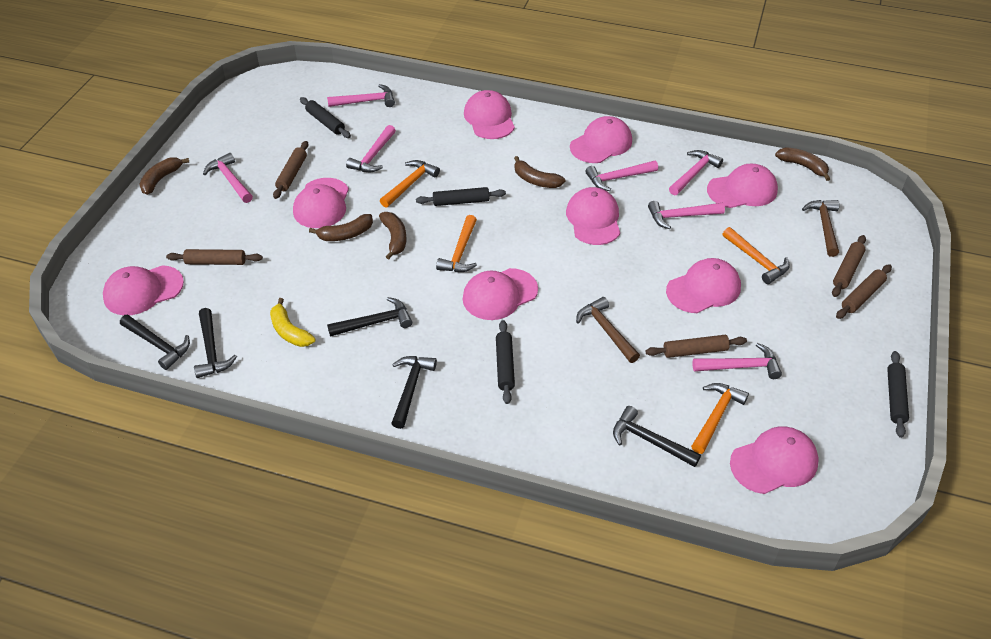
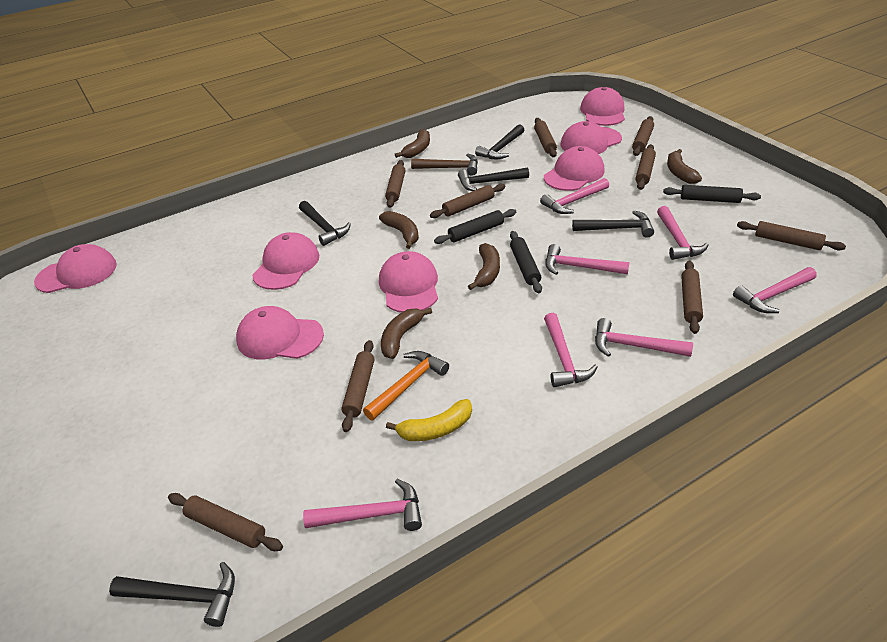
black rolling pin: 4 -> 3
brown hammer: 2 -> 1
brown rolling pin: 5 -> 9
orange hammer: 4 -> 1
pink cap: 9 -> 7

